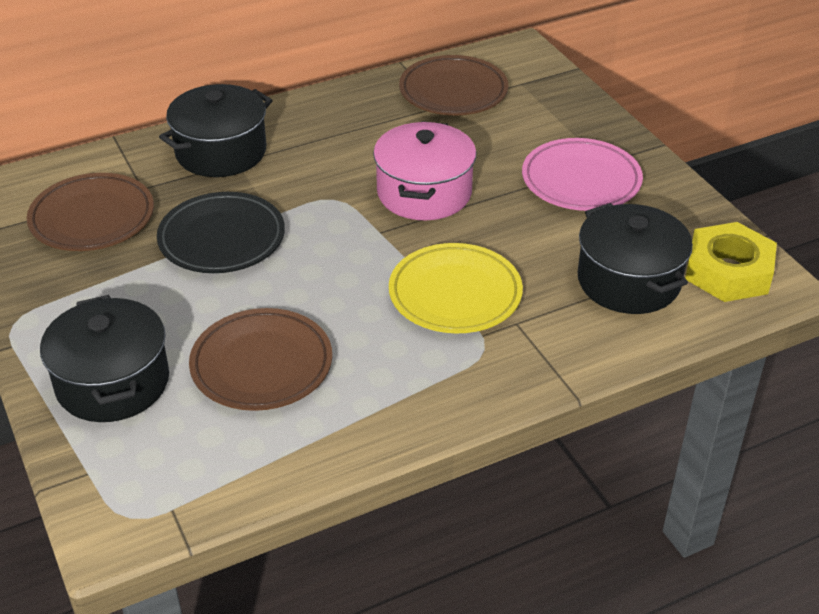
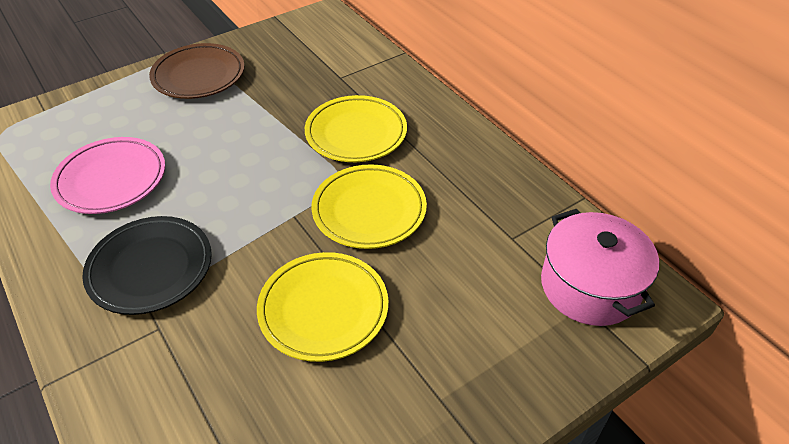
black pot: 3 -> 0
brown plate: 3 -> 1
yellow nut: 1 -> 0
yellow plate: 1 -> 3

